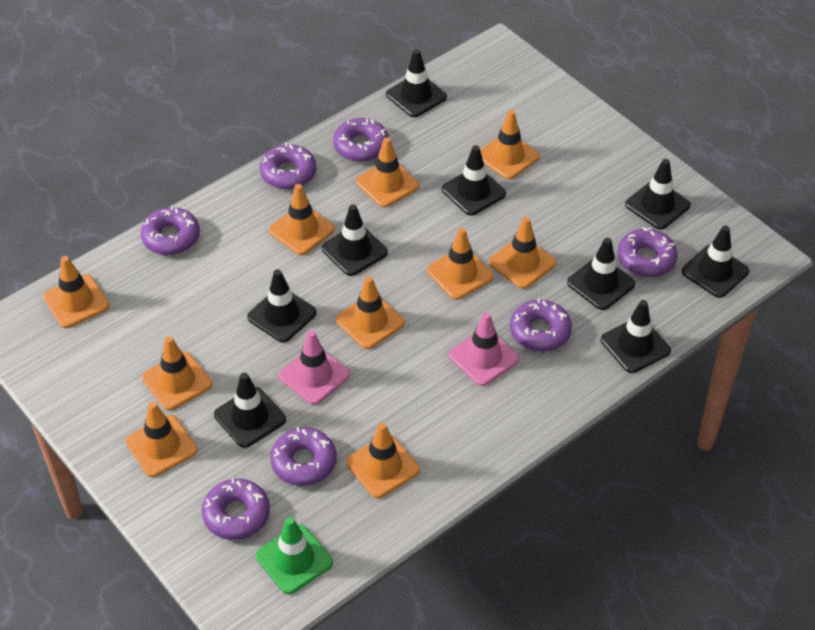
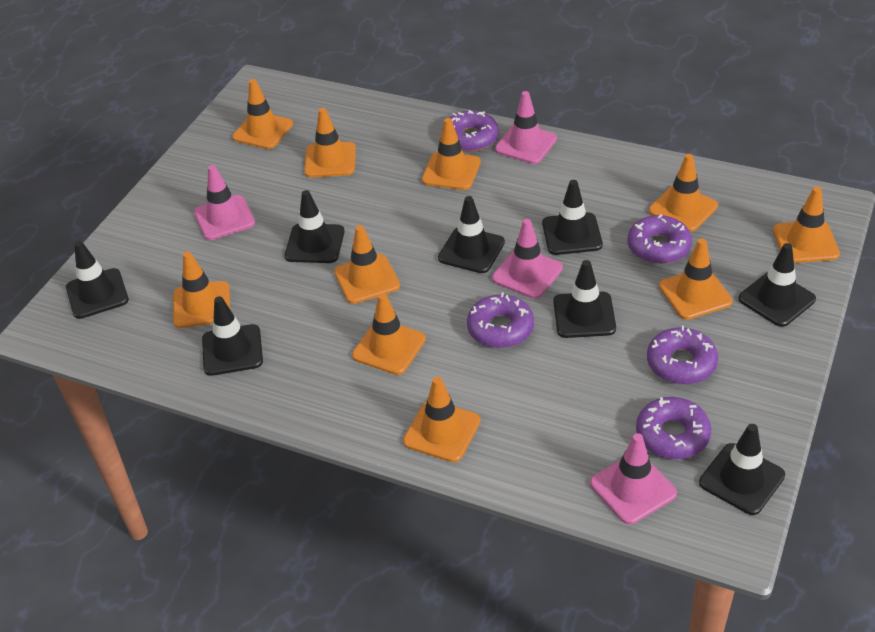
black traffic cone: 9 -> 8
green traffic cone: 1 -> 0
pink traffic cone: 2 -> 4
purple donut: 7 -> 5

